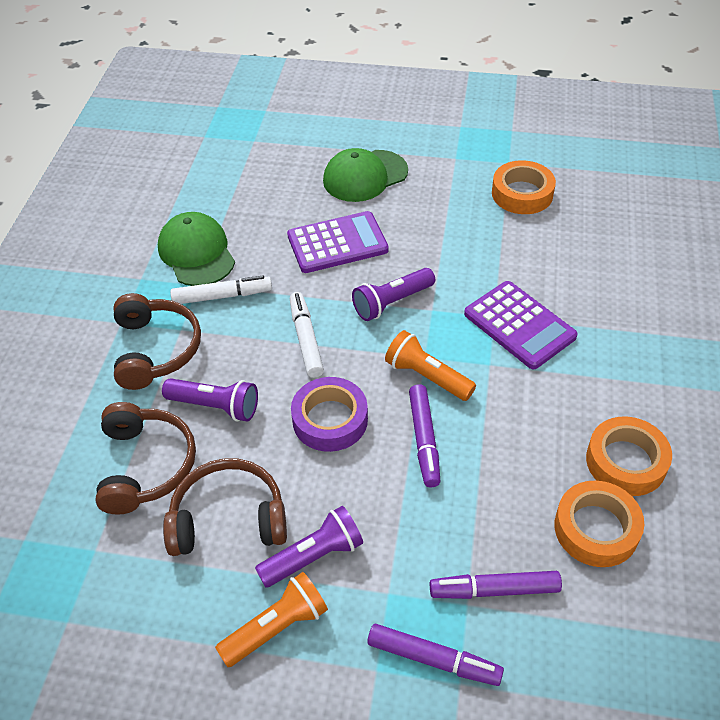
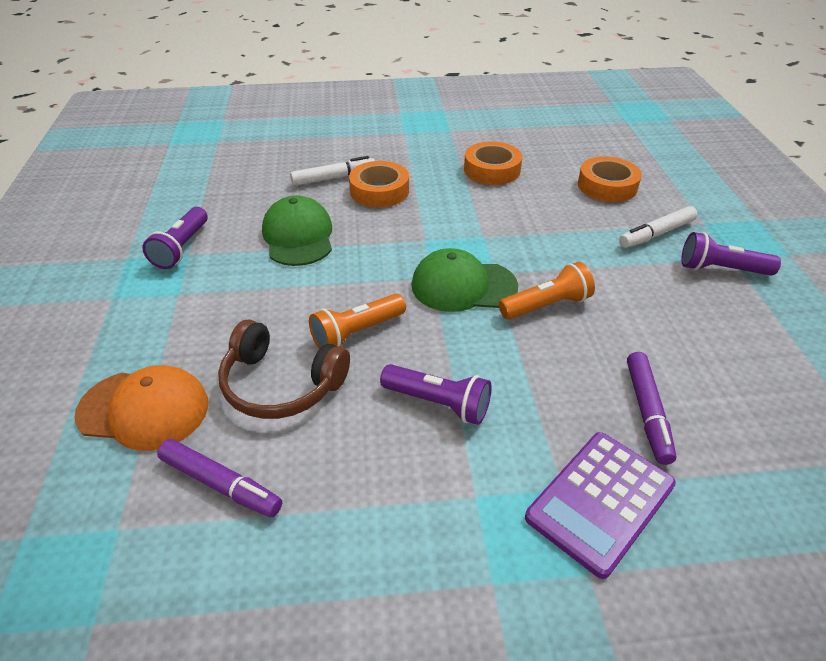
brown headphones: 3 -> 1
orange cap: 0 -> 1
purple calculator: 2 -> 1
purple marker: 3 -> 2
purple tape: 1 -> 0

